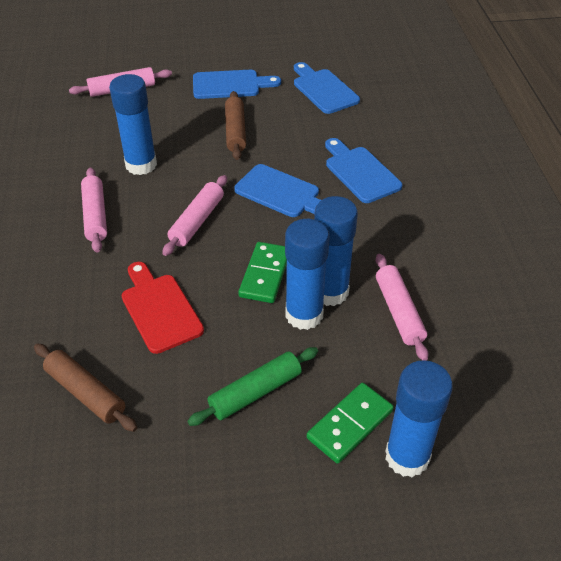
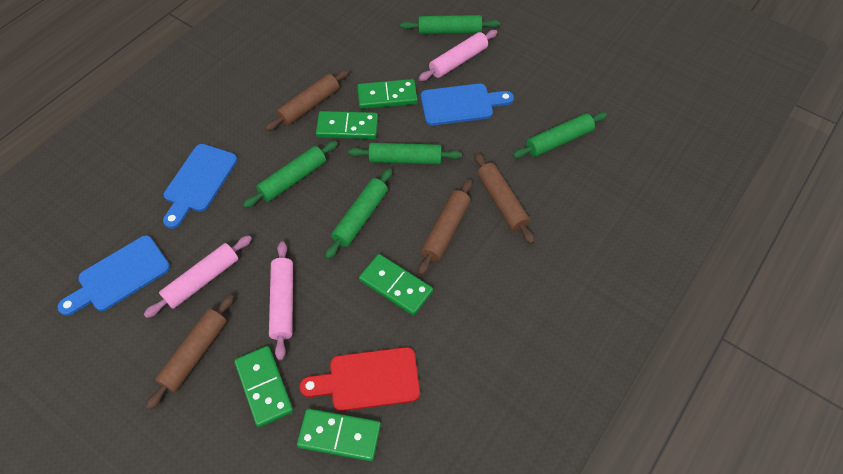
blue cutting board: 4 -> 3
blue glue stick: 4 -> 0
brown rolling pin: 2 -> 4
green domino: 2 -> 5
green rolling pin: 1 -> 5
pink rolling pin: 4 -> 3

